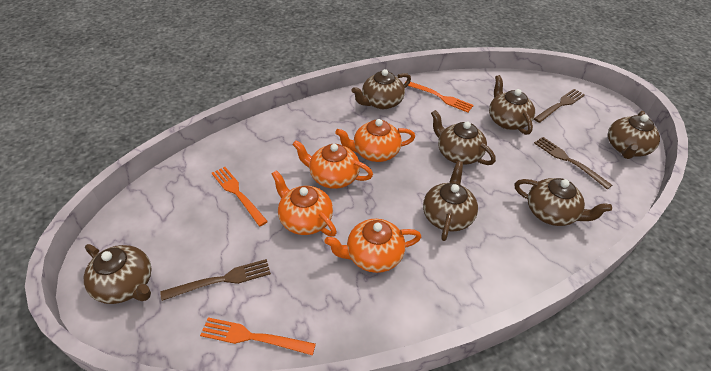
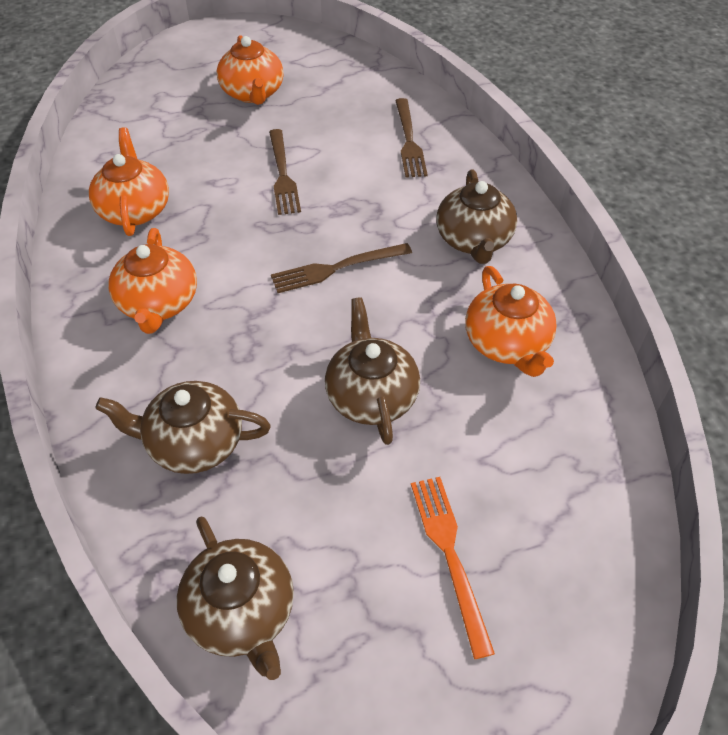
brown teapot: 7 -> 4
orange fork: 3 -> 1

